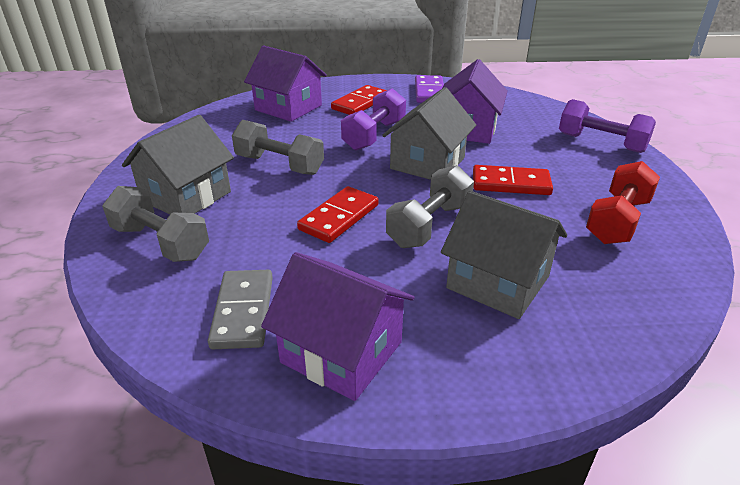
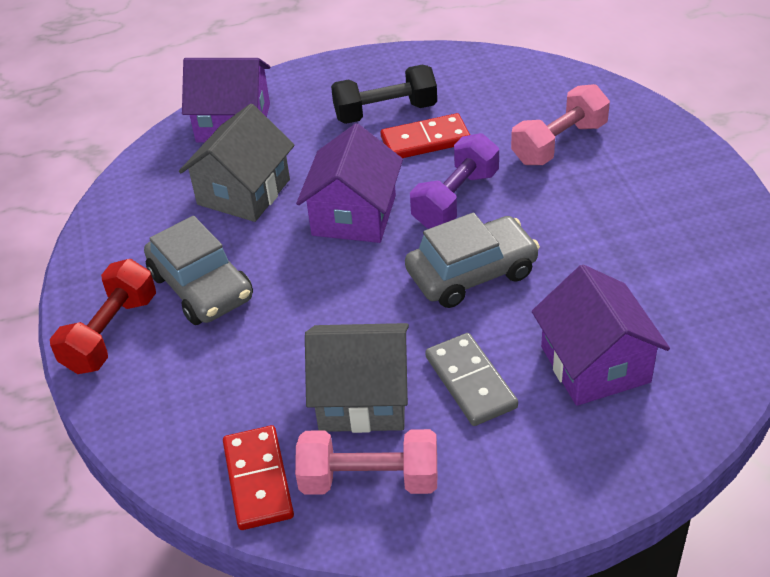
black dumbbell: 0 -> 1
grey car: 0 -> 2
grey dumbbell: 3 -> 0
grey house: 3 -> 2
pink dumbbell: 0 -> 2
purple domino: 1 -> 0
purple dumbbell: 2 -> 1
red domino: 3 -> 2

